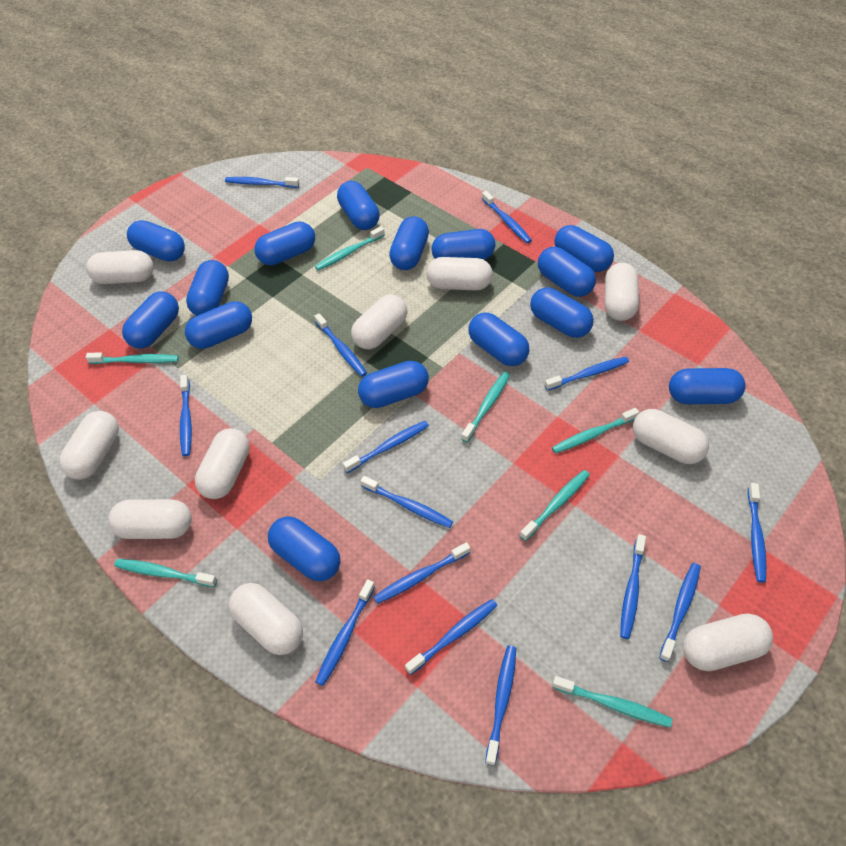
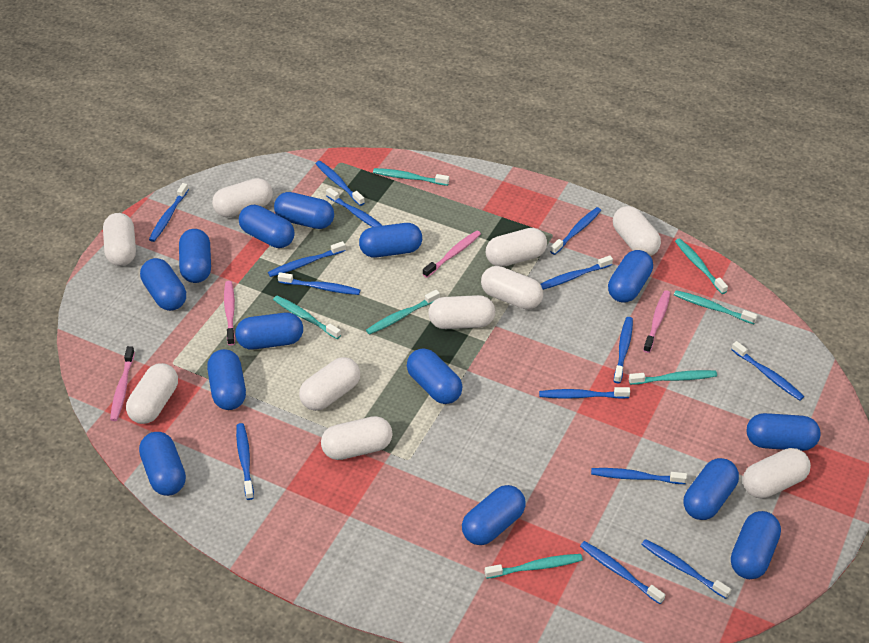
blue capsule: 15 -> 14
pink toothbrush: 0 -> 4

